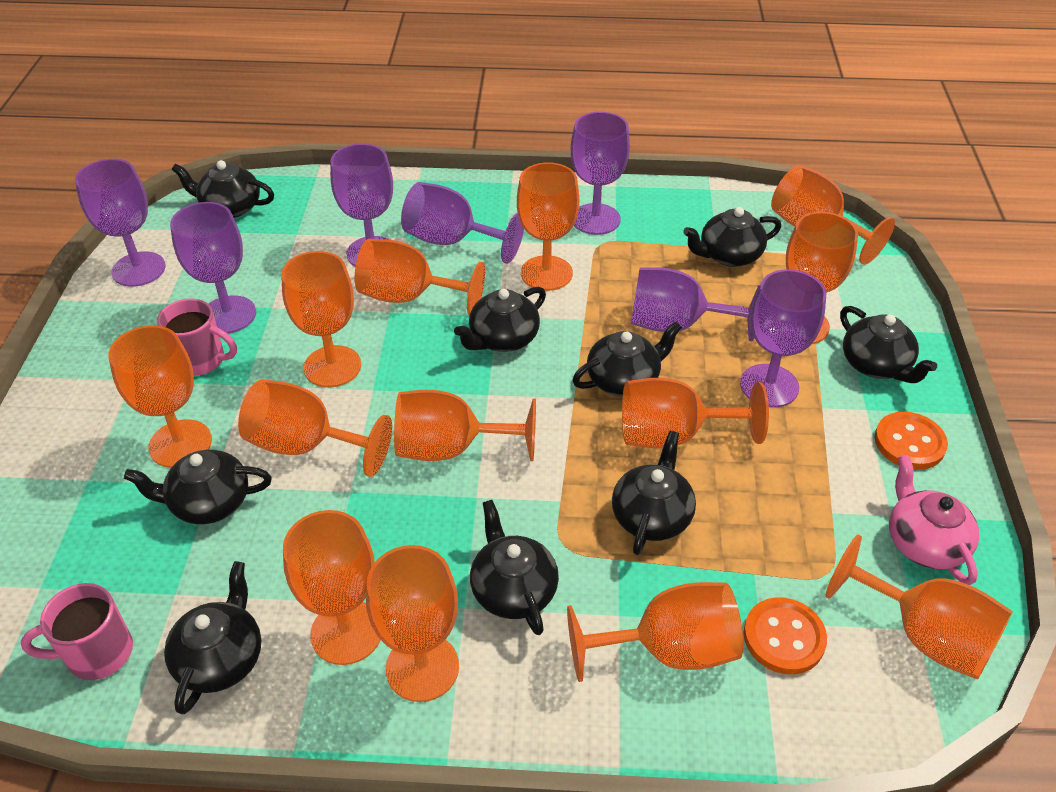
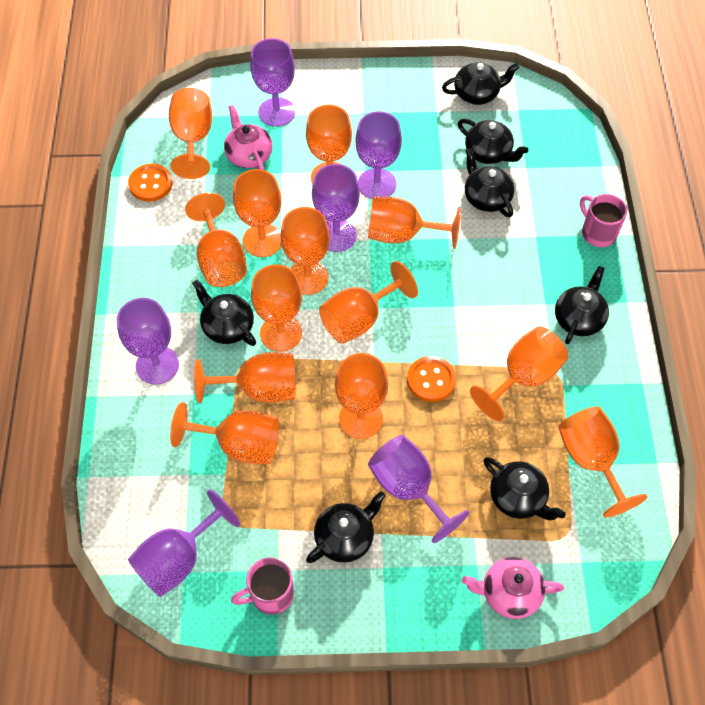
black teapot: 9 -> 7
pink teapot: 1 -> 2
purple goblet: 7 -> 6

